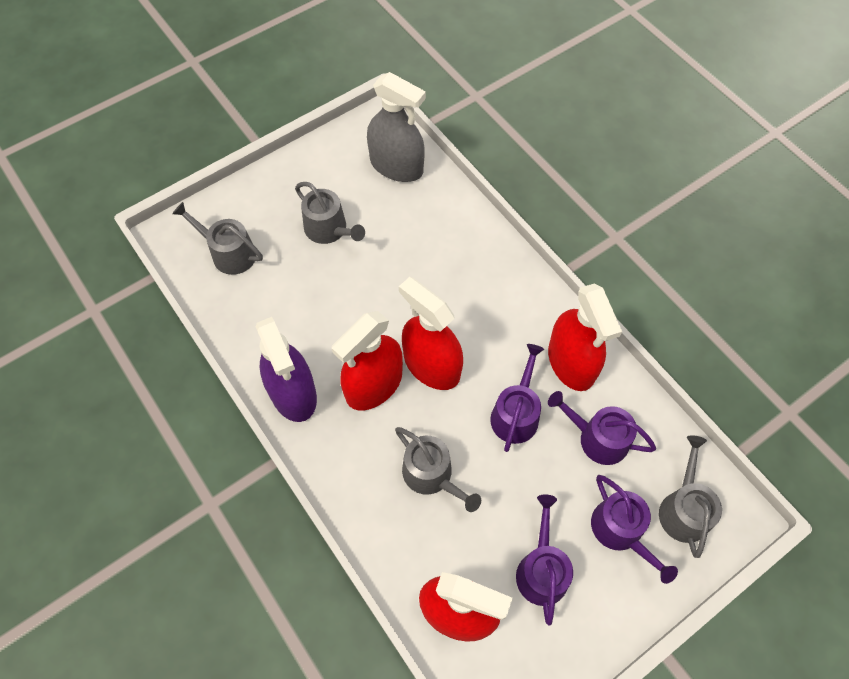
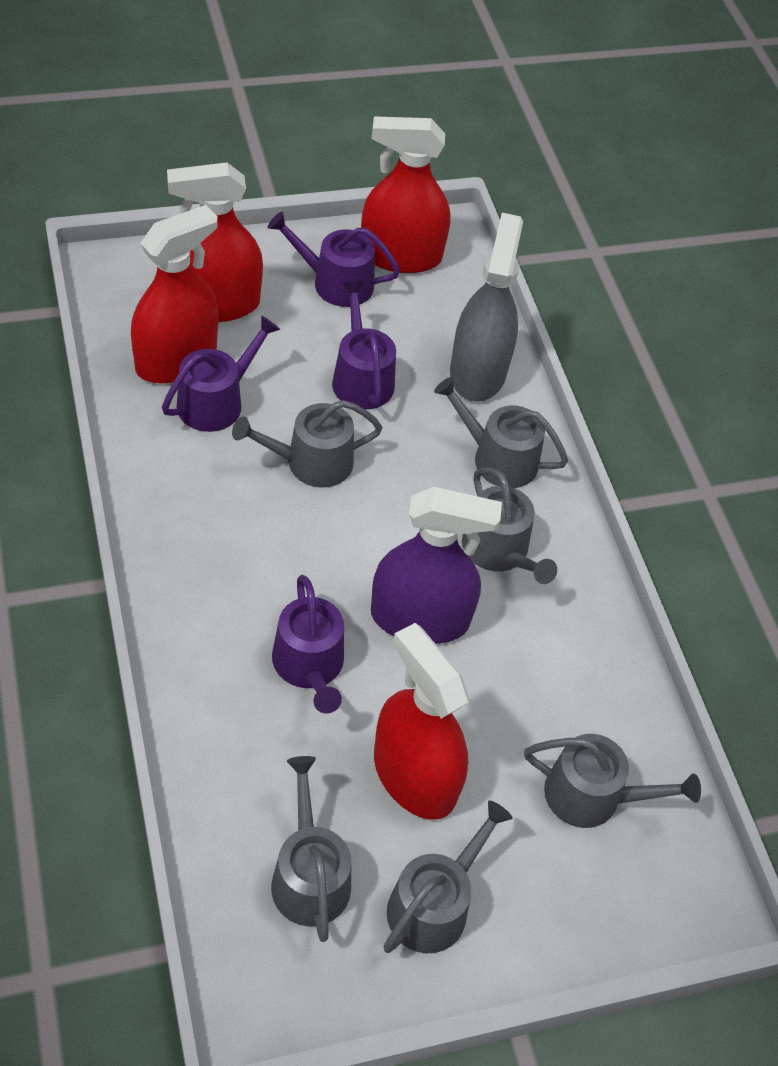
grey watering can: 4 -> 6

